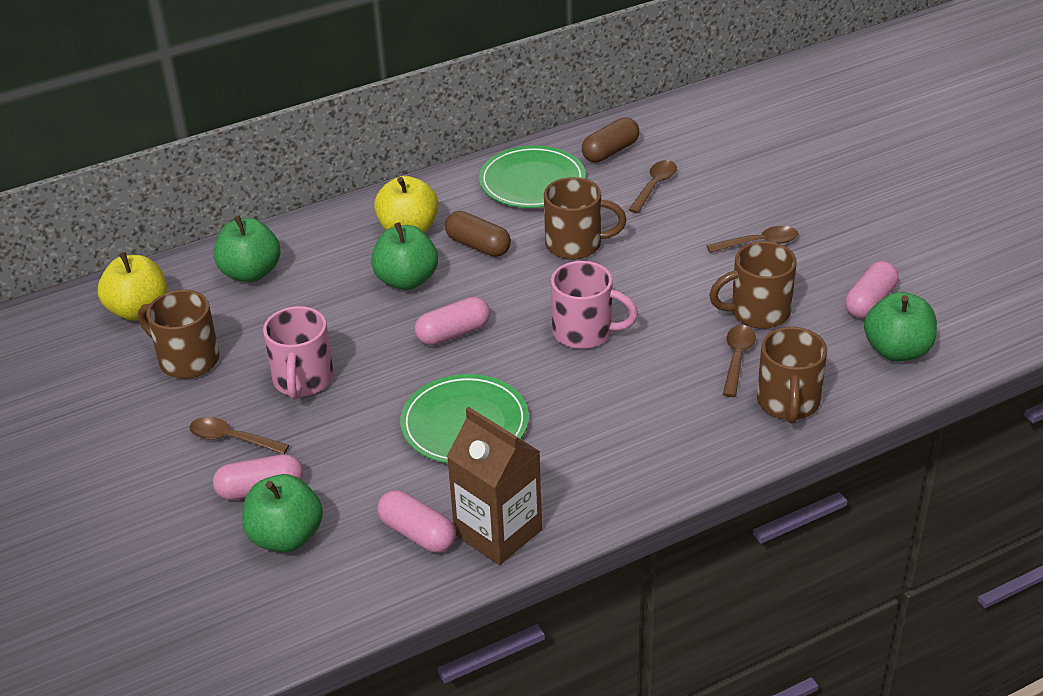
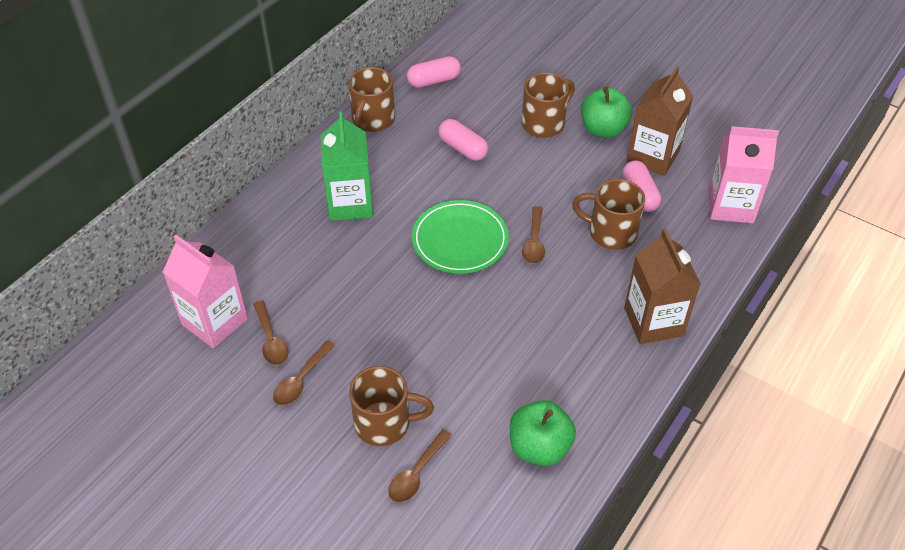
brown capsule: 2 -> 0
brown carton: 1 -> 2
green apple: 4 -> 2
green carton: 0 -> 1
green plate: 2 -> 1
pink capsule: 4 -> 3
pink carton: 0 -> 2
pink mug: 2 -> 0
yellow apple: 2 -> 0

